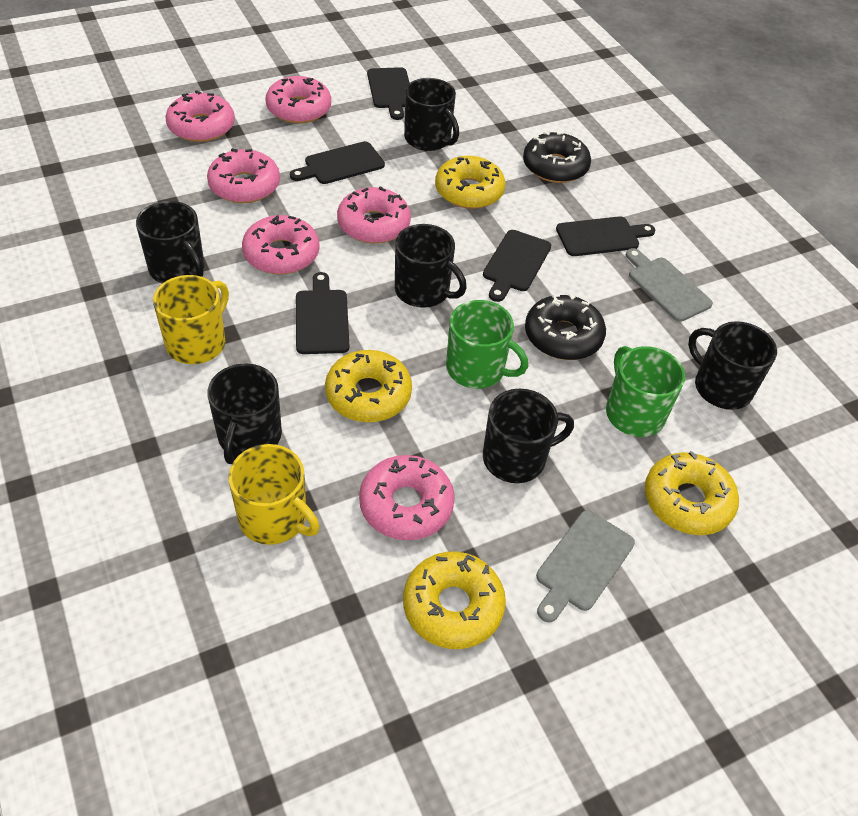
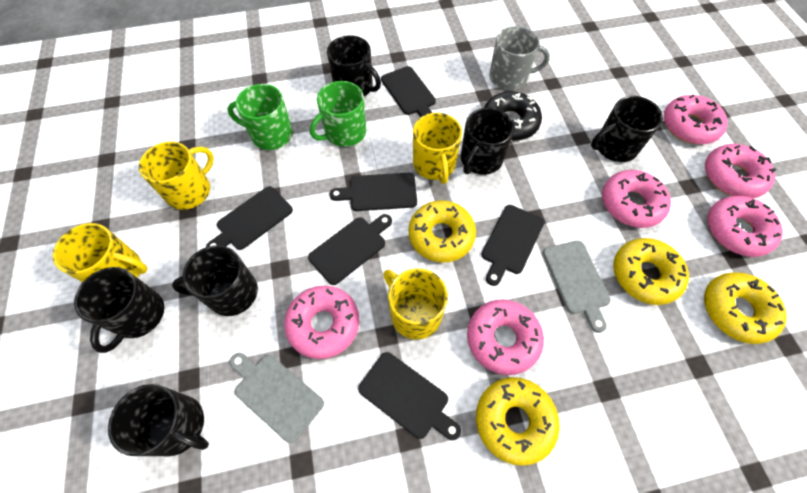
black cutting board: 5 -> 6
black donut: 2 -> 1
grey mug: 0 -> 1
yellow mug: 2 -> 4

